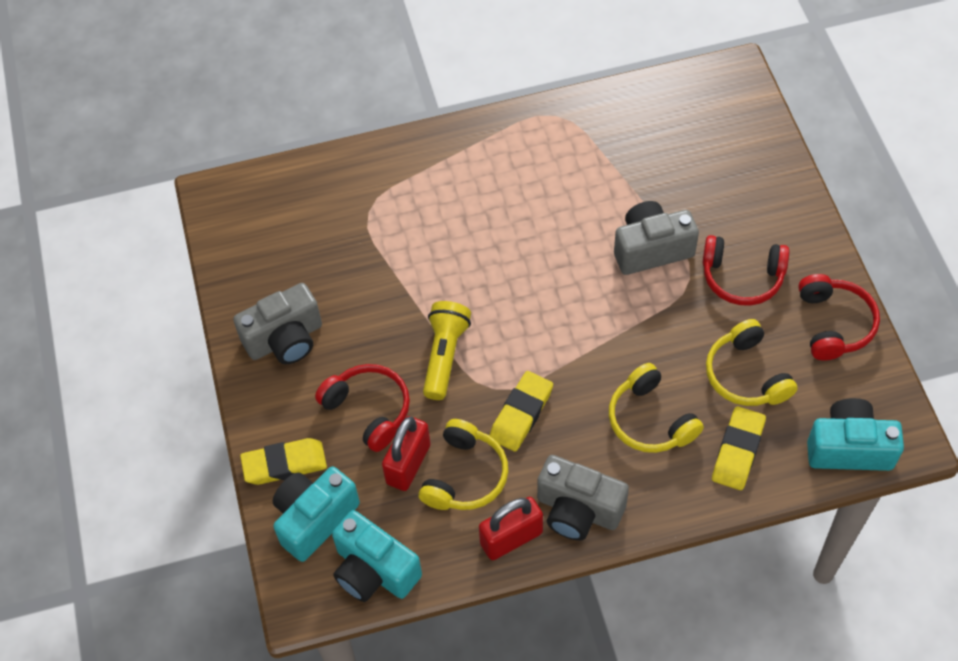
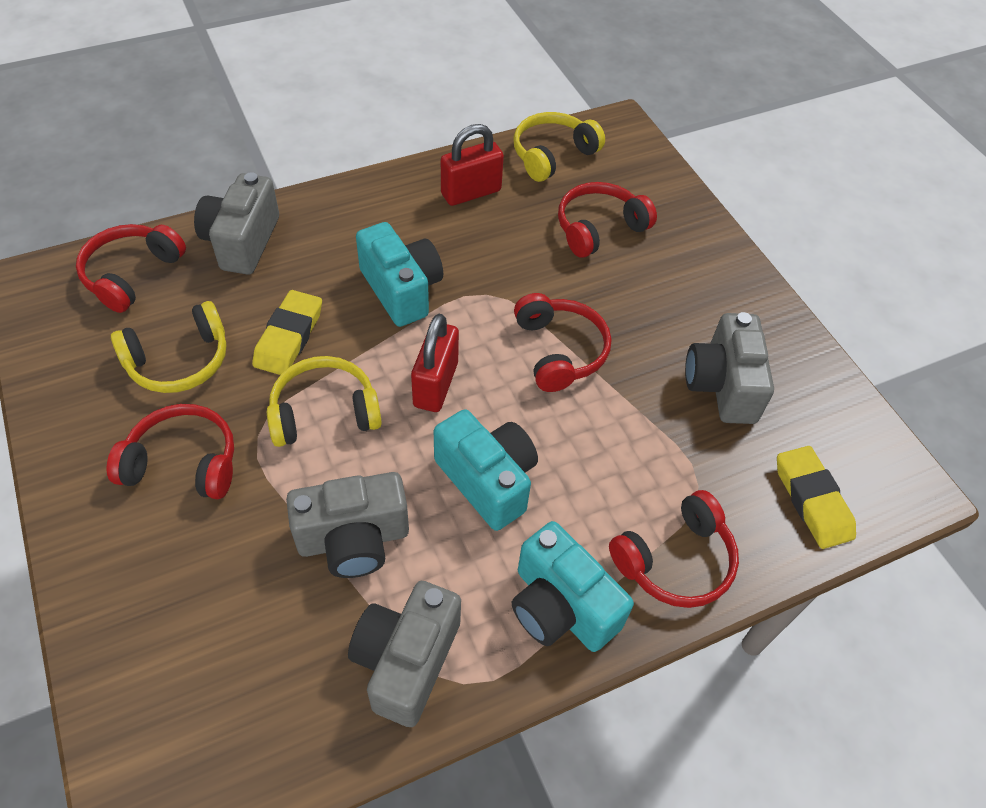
grey camera: 3 -> 4
red headphones: 3 -> 5
yellow eraser: 3 -> 2
yellow flashlight: 1 -> 0

